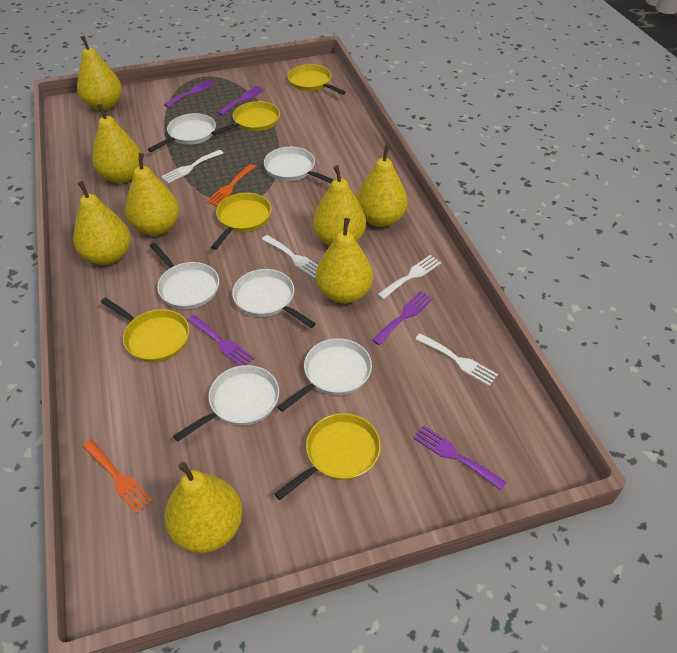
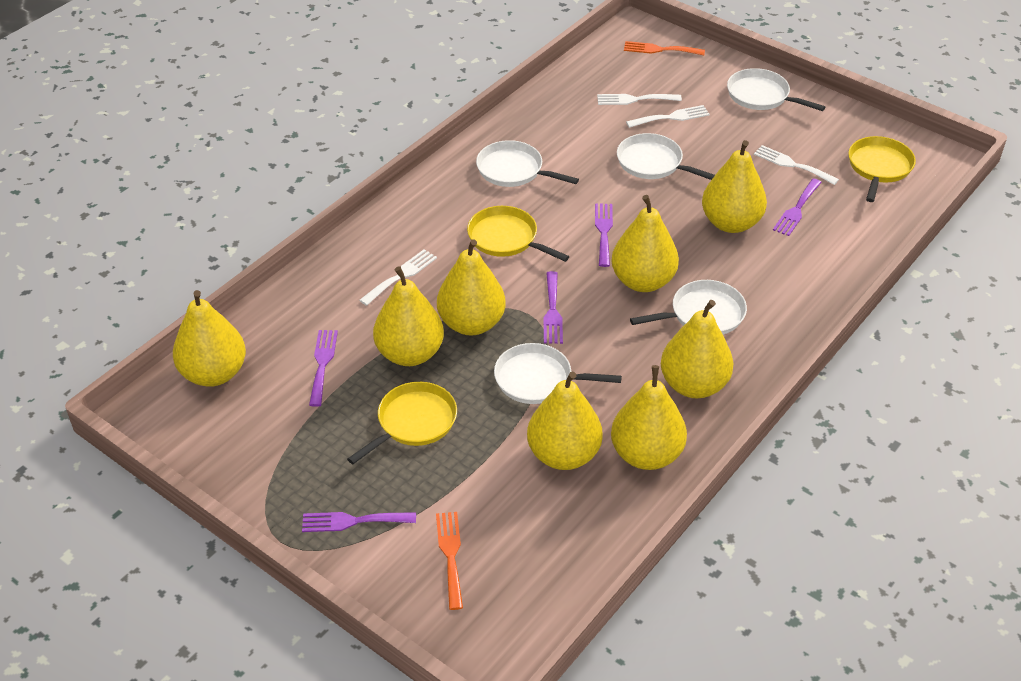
white pan: 6 -> 5
yellow pan: 5 -> 3

